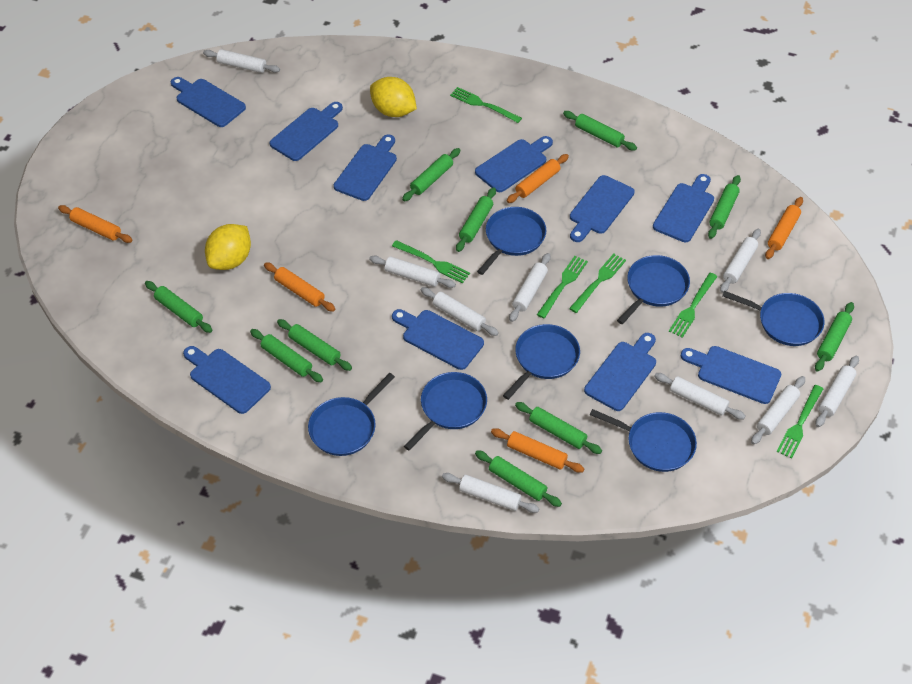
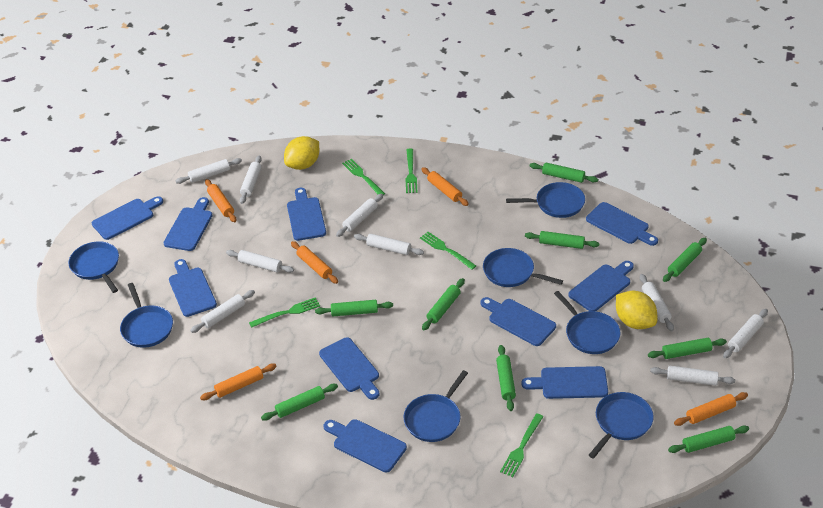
green fork: 6 -> 5
green rolling pin: 10 -> 9

